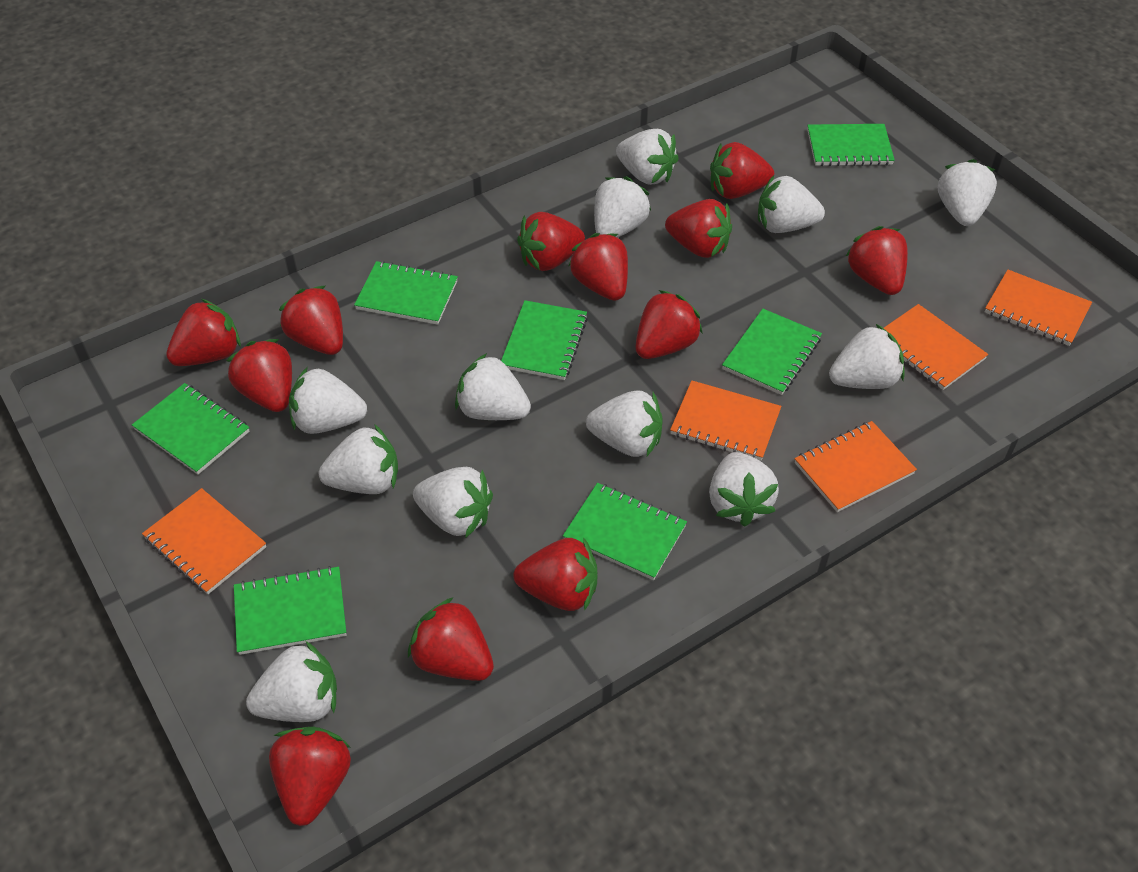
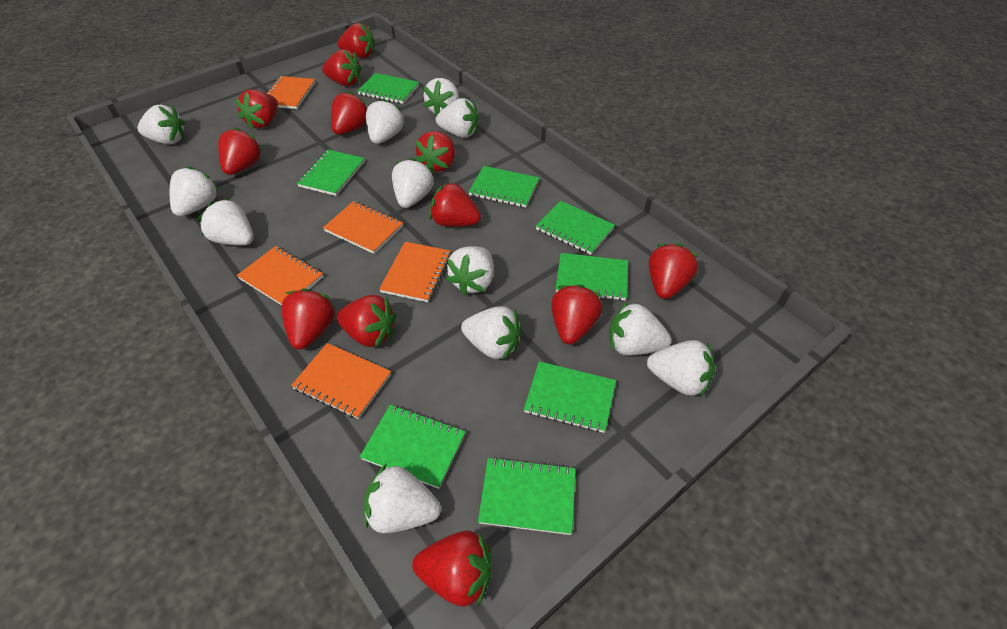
green notebook: 7 -> 8

